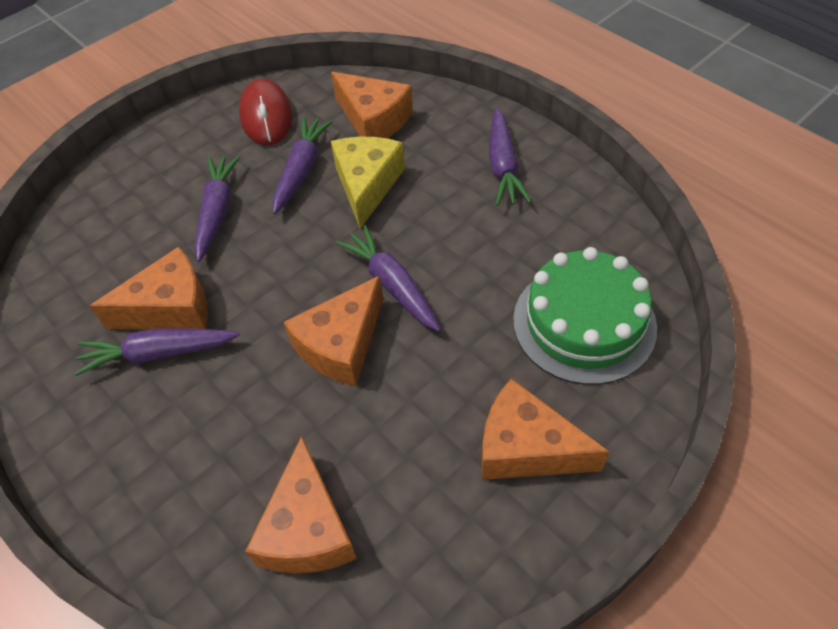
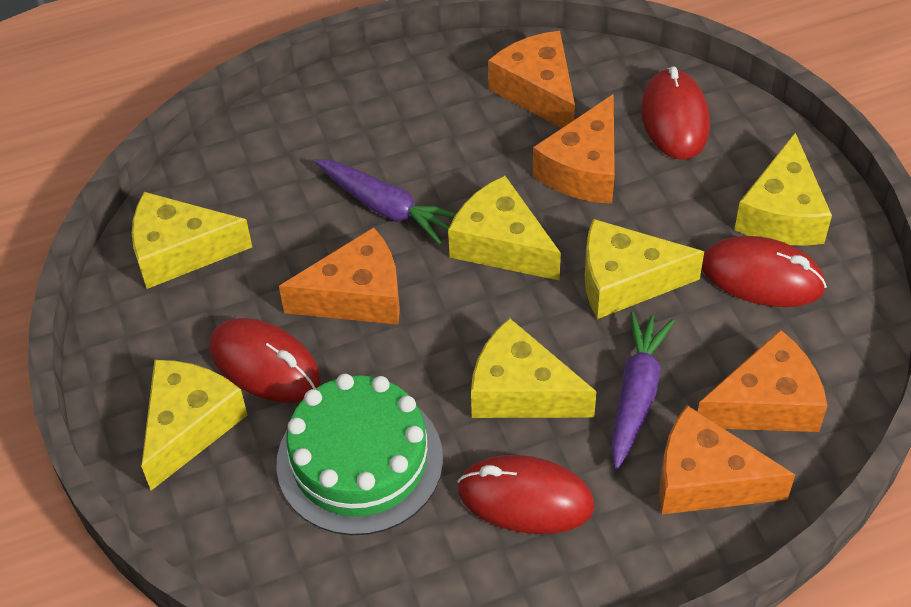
purple carrot: 5 -> 2
red mouse: 1 -> 4
yellow cheese: 1 -> 6

